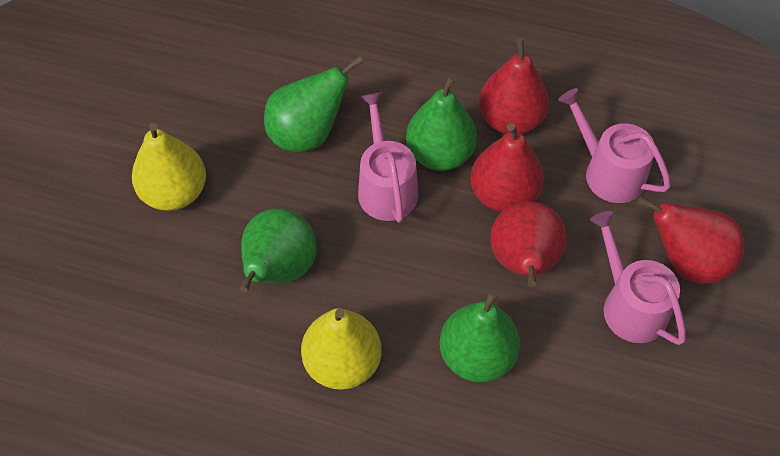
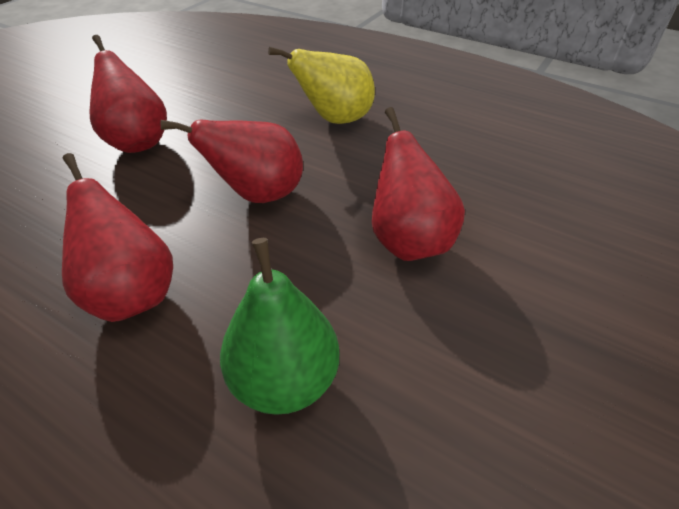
green pear: 4 -> 1
pink watering can: 3 -> 0
yellow pear: 2 -> 1

